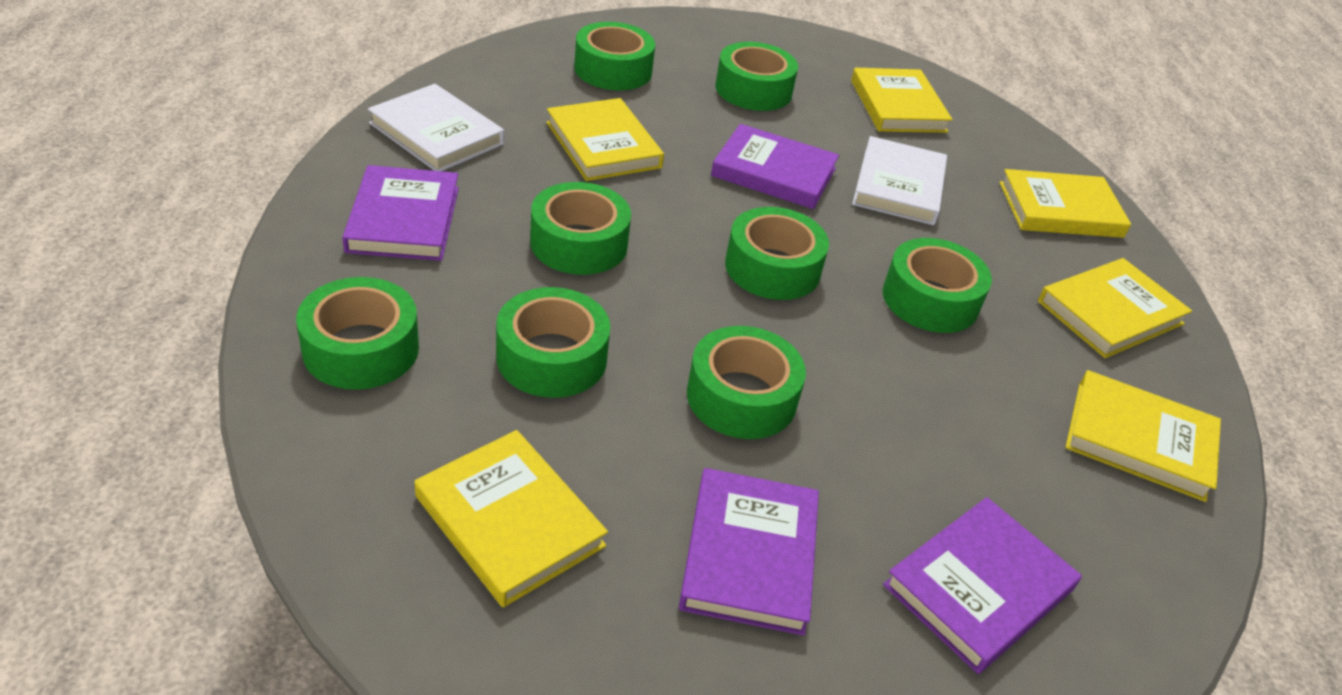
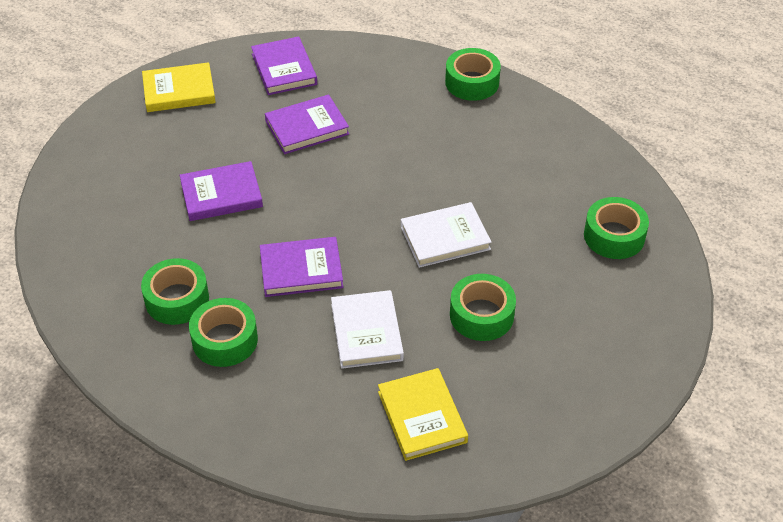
green tape: 8 -> 5
yellow book: 6 -> 2

